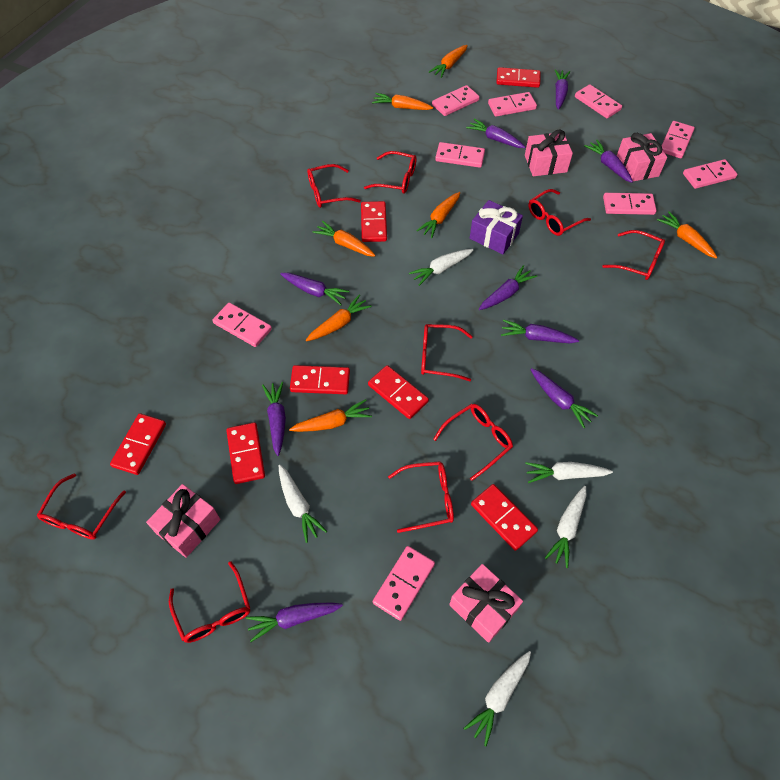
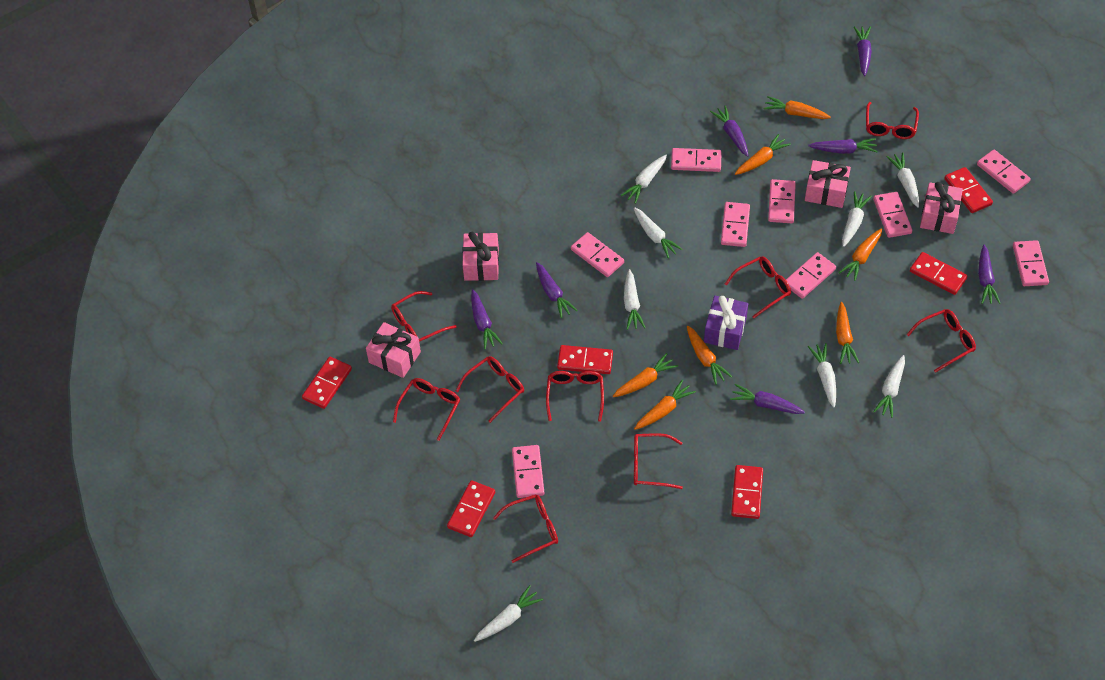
purple carrot: 9 -> 7
red domino: 7 -> 6
white carrot: 5 -> 8

